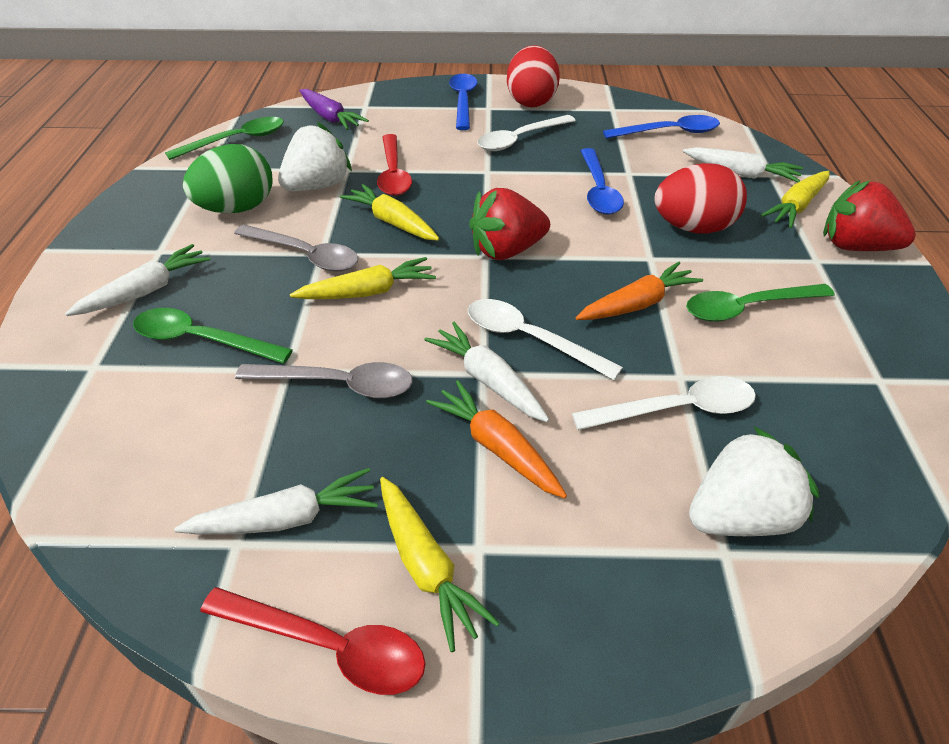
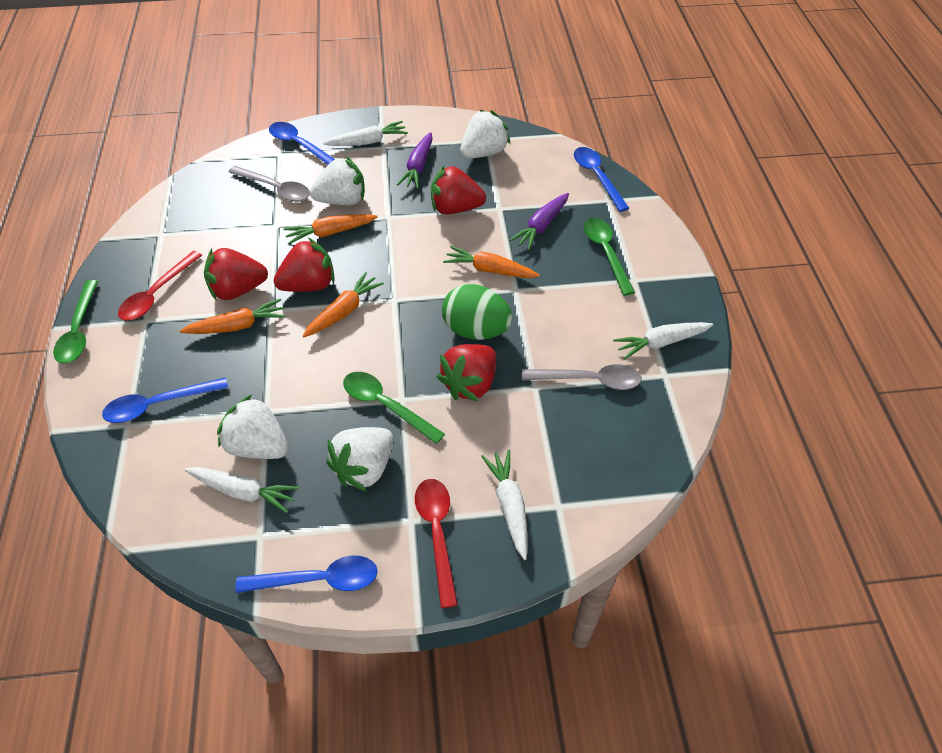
blue spoon: 3 -> 4
orange carrot: 2 -> 4
purple carrot: 1 -> 2
red egg: 2 -> 0
red strawberry: 2 -> 4
white spoon: 3 -> 0
white strawberry: 2 -> 4
yellow carrot: 4 -> 0

